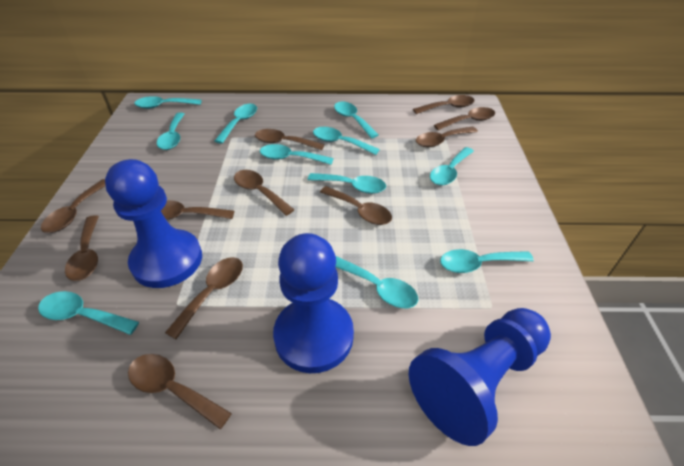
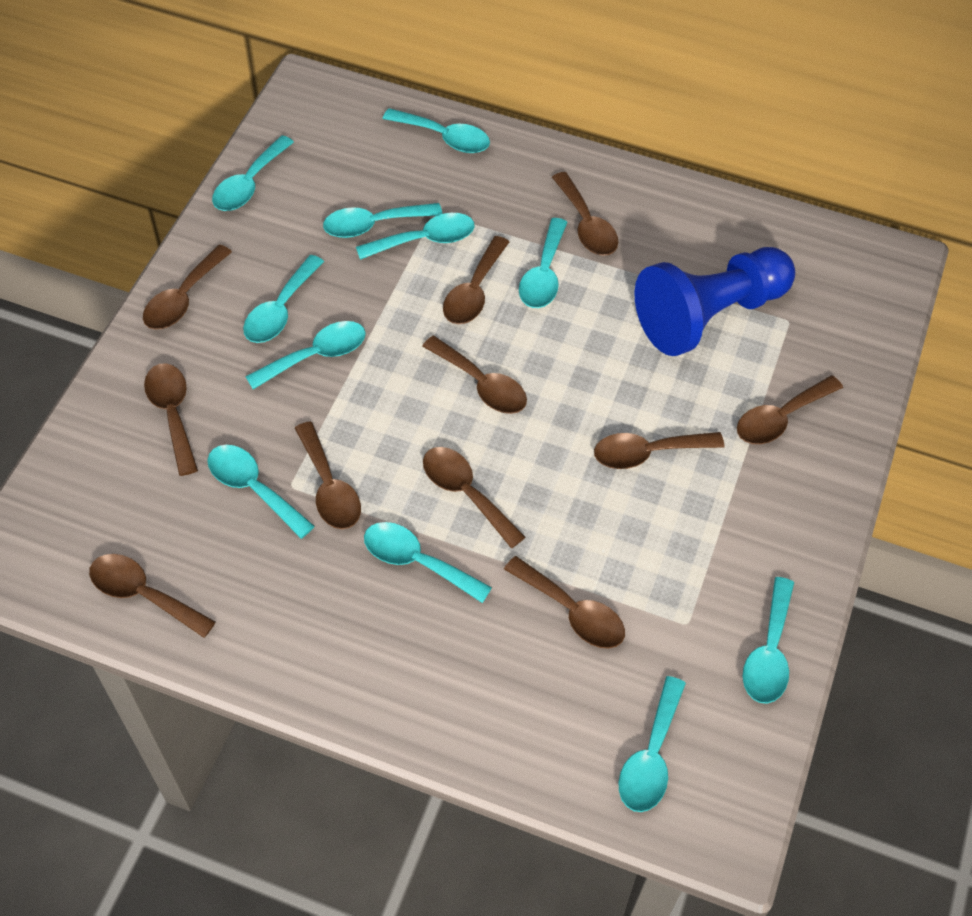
blue pawn: 3 -> 1

